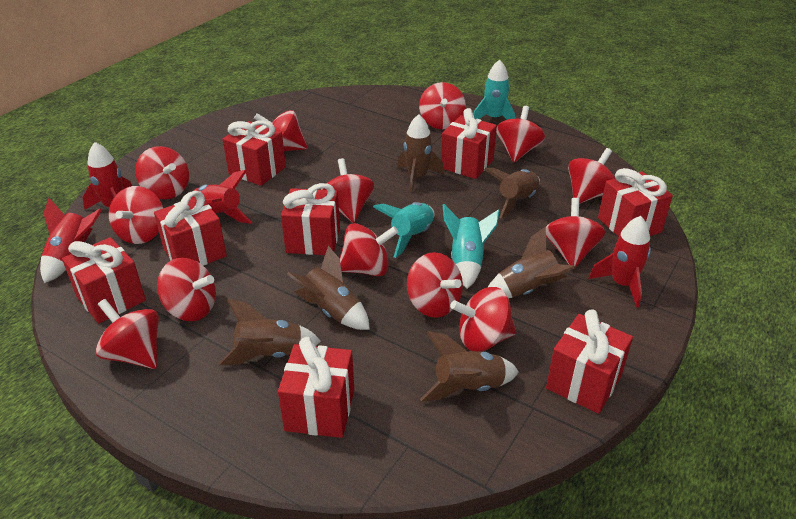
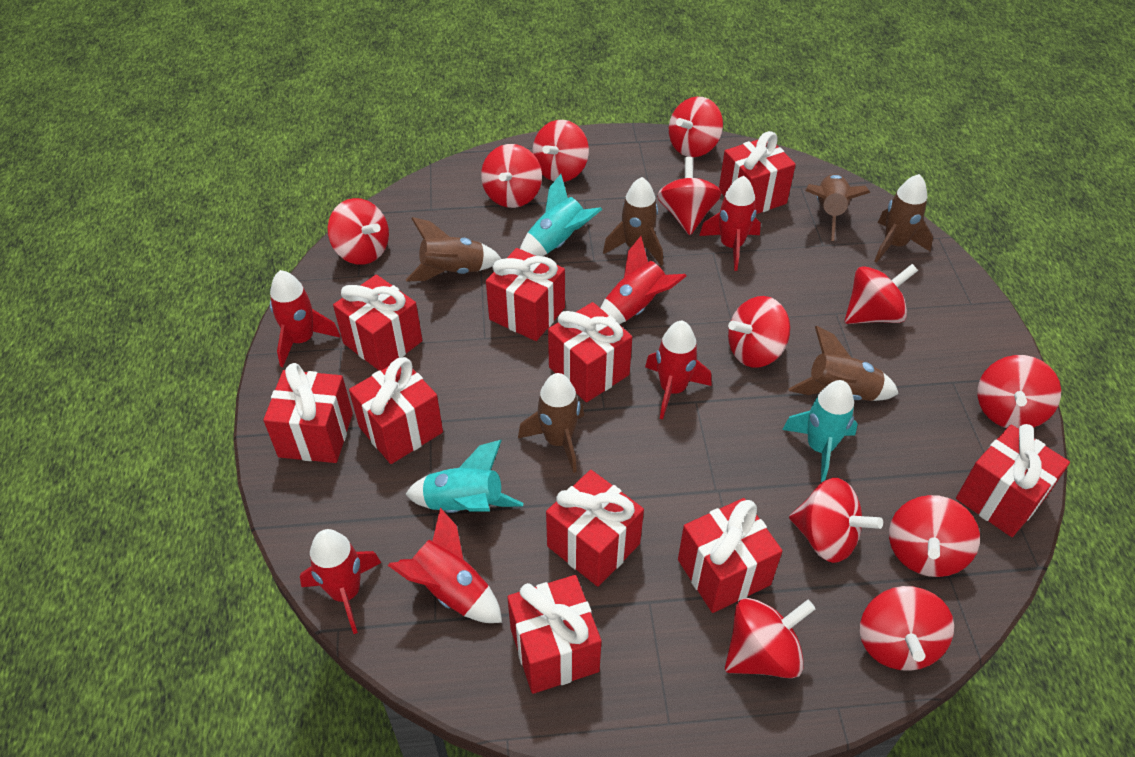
red gift: 8 -> 10
red rocket: 4 -> 6
red spinning top: 13 -> 12

